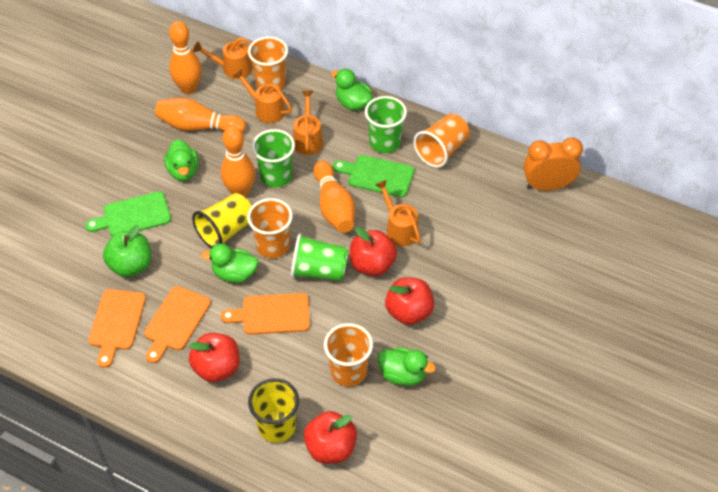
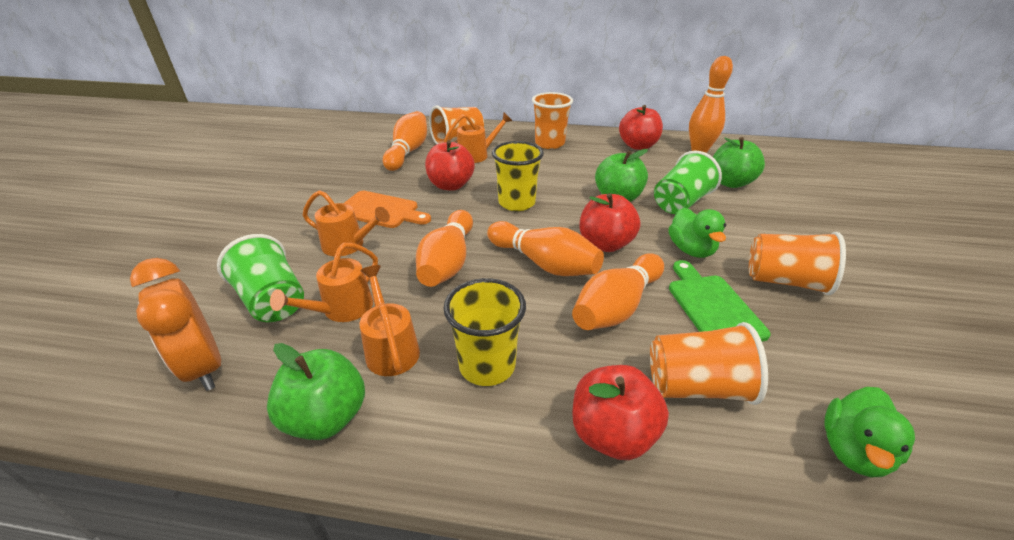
green apple: 1 -> 3
green cup: 3 -> 2
green cutting board: 2 -> 1
green duck: 4 -> 2
orange bowling pin: 4 -> 5
orange cutting board: 3 -> 1

